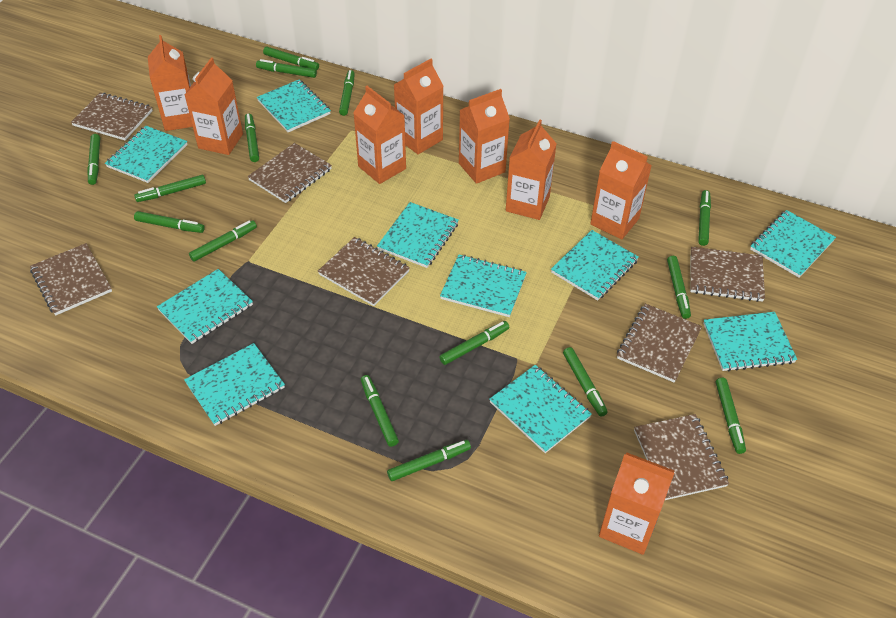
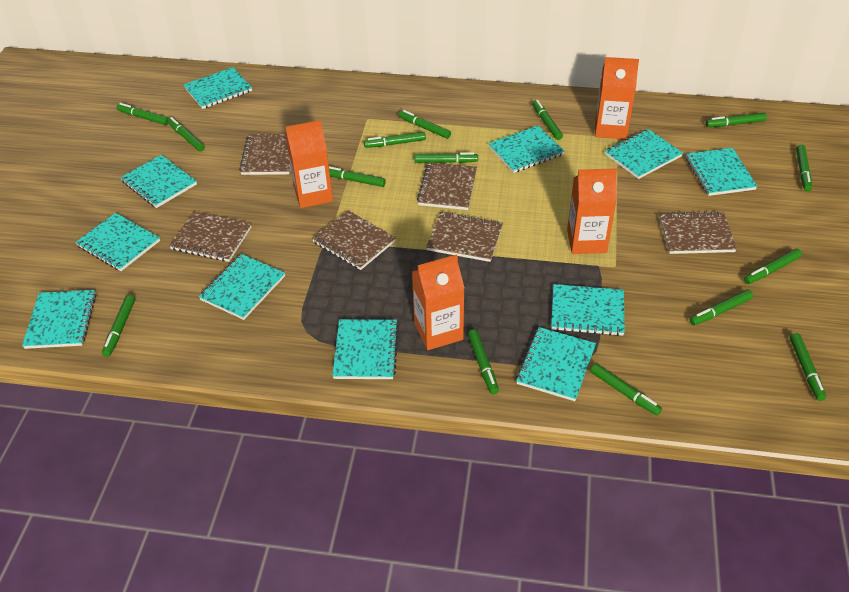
brown notebook: 7 -> 6
orange carton: 8 -> 4
turquoise notebook: 10 -> 11

